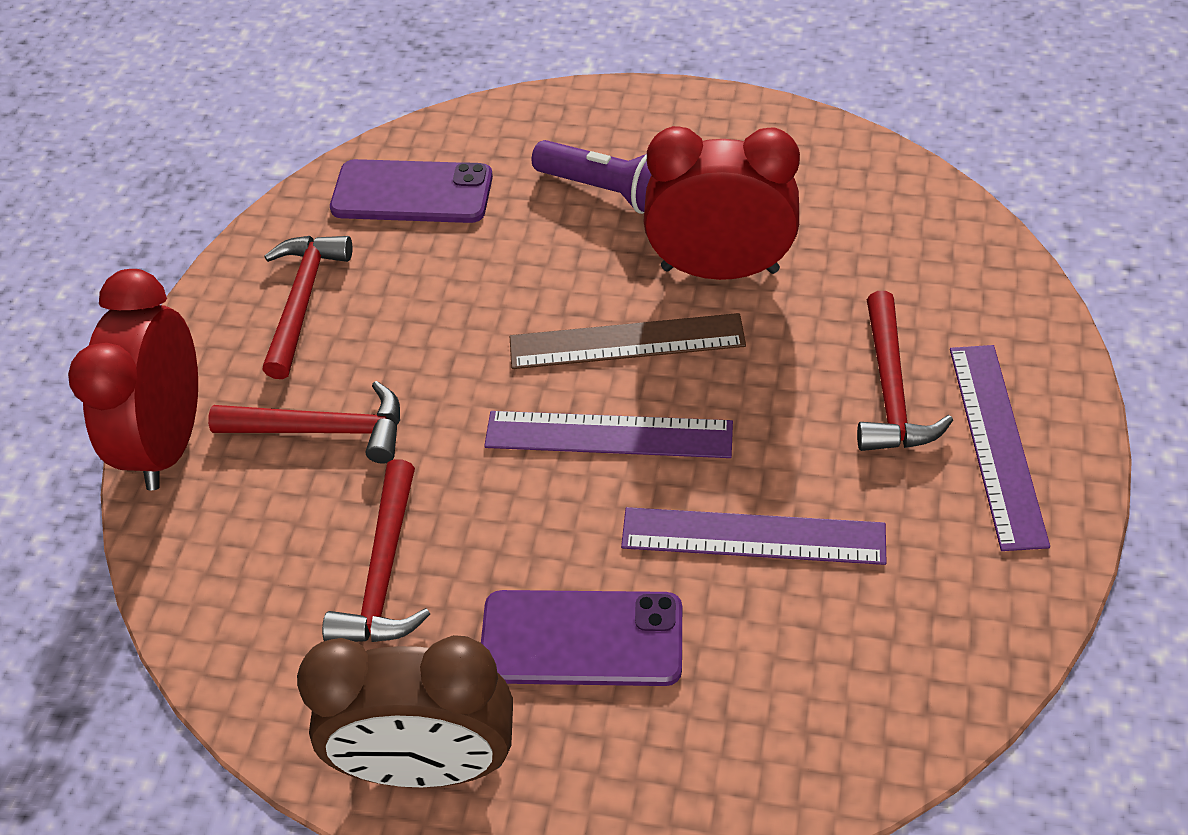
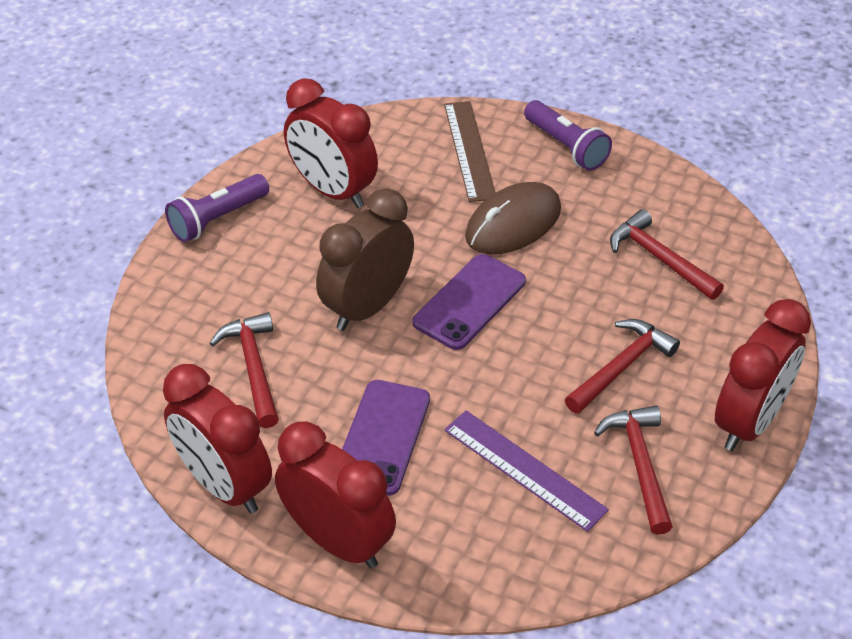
brown mouse: 0 -> 1
purple flashlight: 1 -> 2
purple ruler: 3 -> 1
red clock: 2 -> 4

